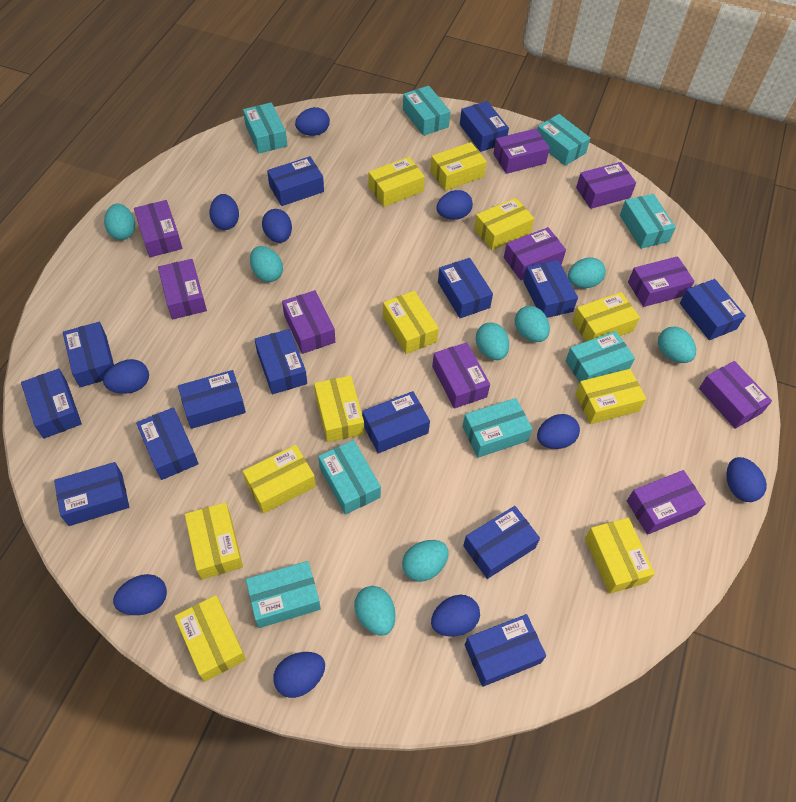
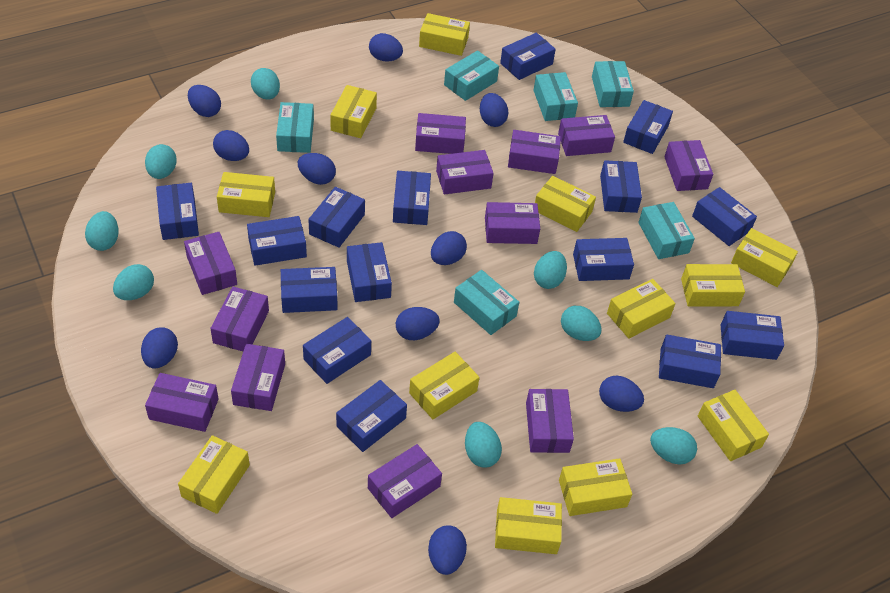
blue box: 14 -> 15
purple box: 10 -> 12
turquoise box: 8 -> 6
yellow box: 11 -> 12

